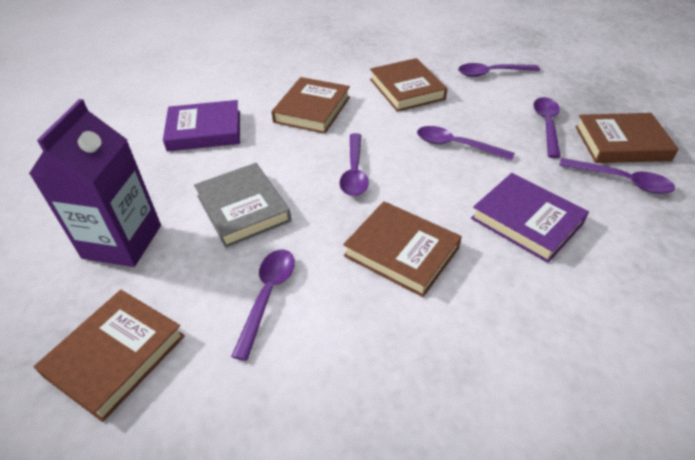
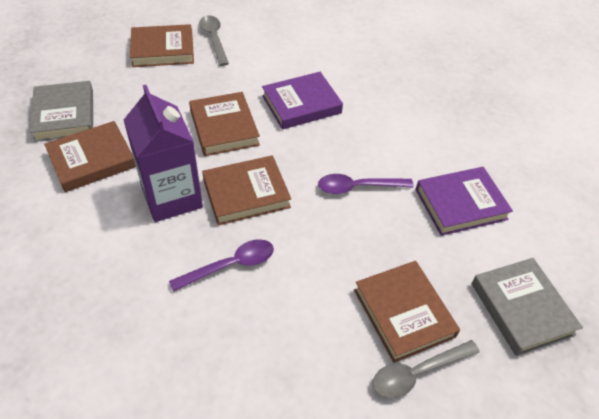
grey book: 1 -> 2
grey spoon: 0 -> 2
purple spoon: 6 -> 2

